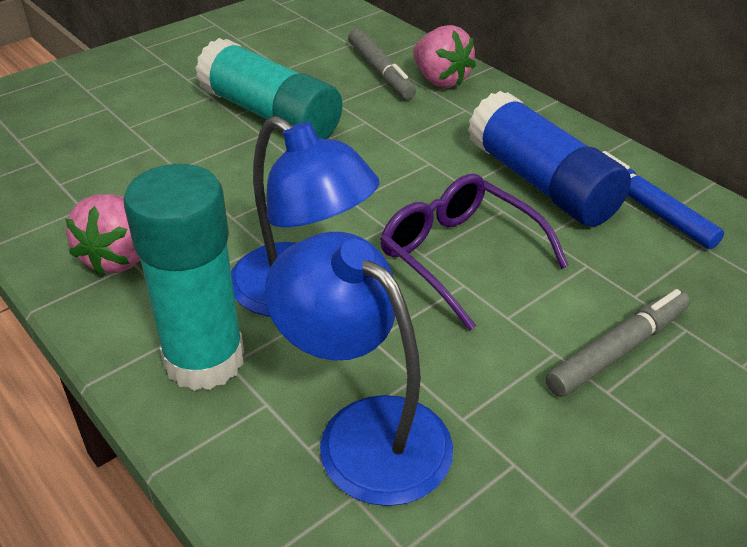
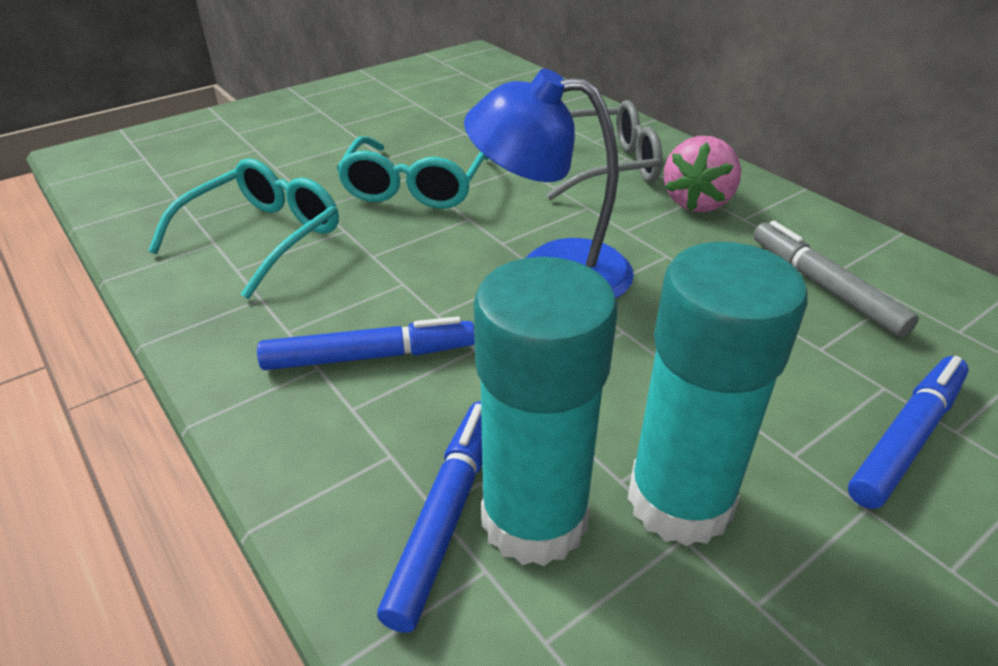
blue glue stick: 1 -> 0
blue lamp: 2 -> 1
blue marker: 1 -> 3
grey glasses: 0 -> 1
grey marker: 2 -> 1
pink strawberry: 2 -> 1
purple glasses: 1 -> 0
turquoise glasses: 0 -> 2

